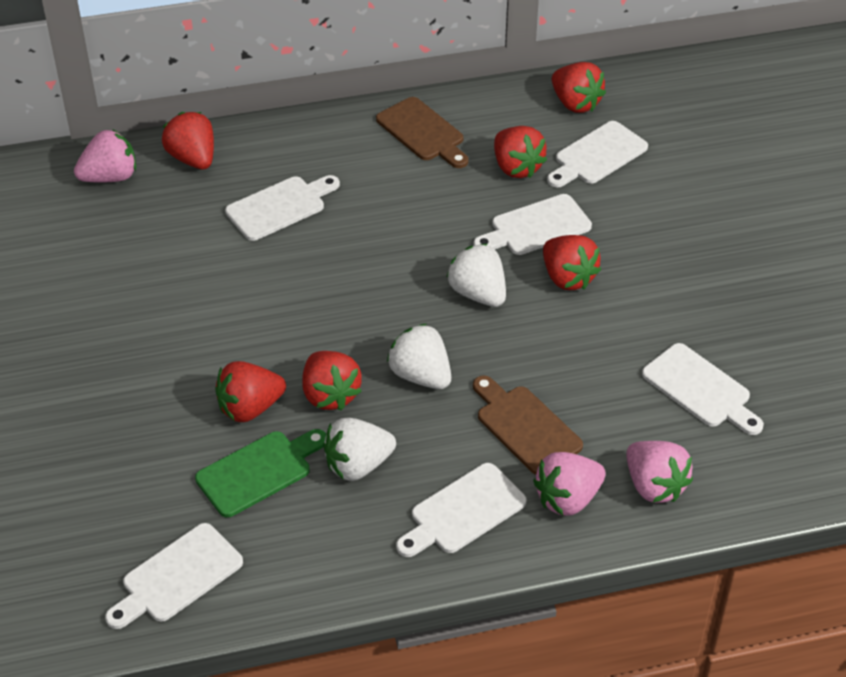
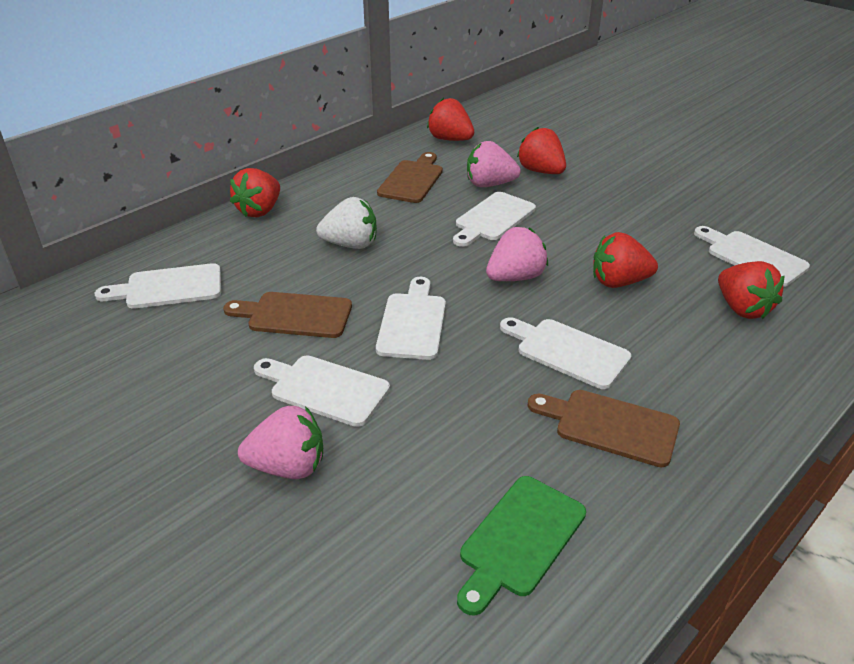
brown cutting board: 2 -> 3
red strawberry: 6 -> 5
white strawberry: 3 -> 1

